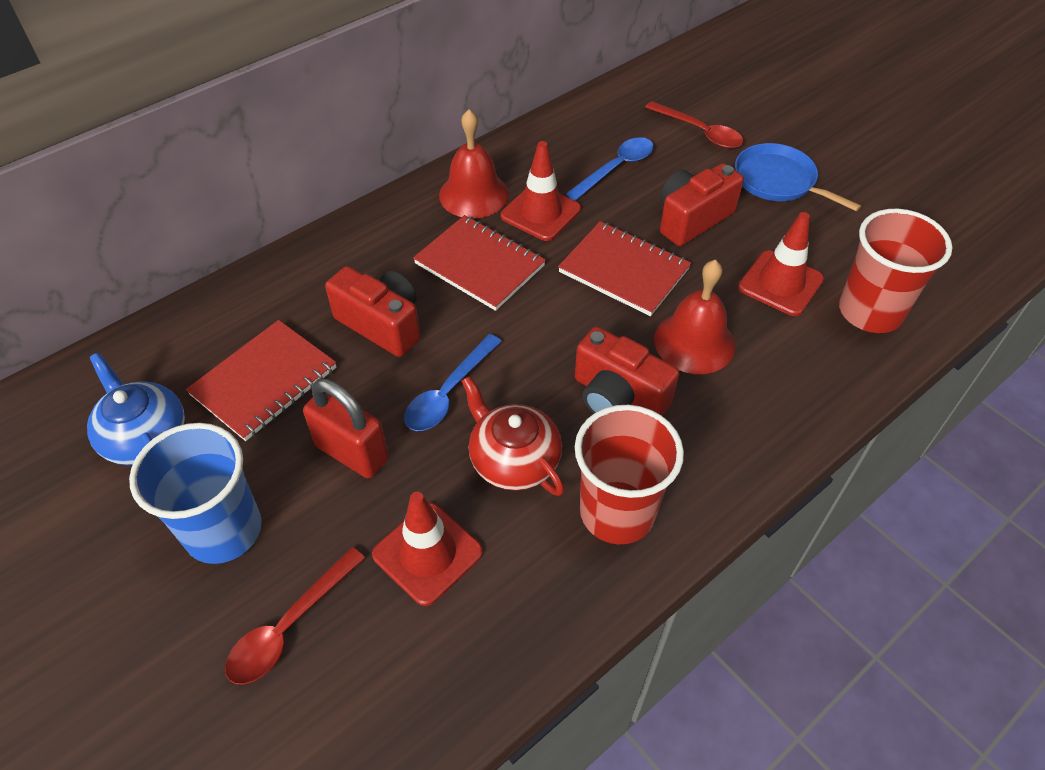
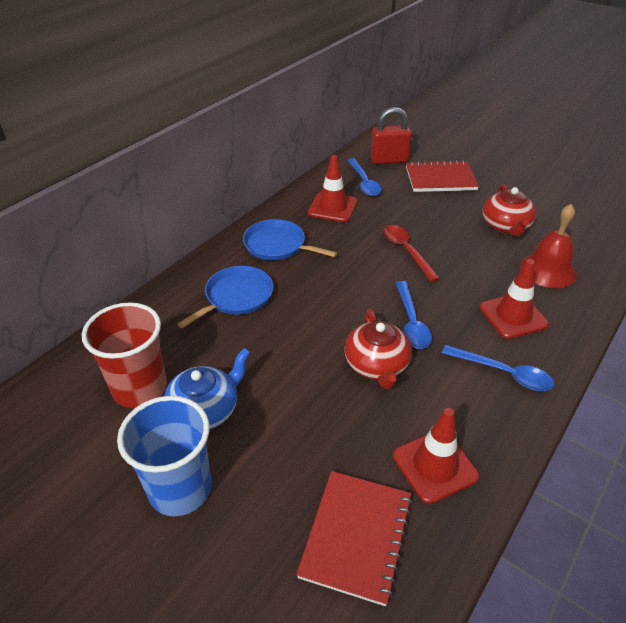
blue pan: 1 -> 2
blue spoon: 2 -> 3
red bell: 2 -> 1
red camera: 3 -> 0
red cup: 2 -> 1
red notebook: 3 -> 2
red spoon: 2 -> 1
red teapot: 1 -> 2

